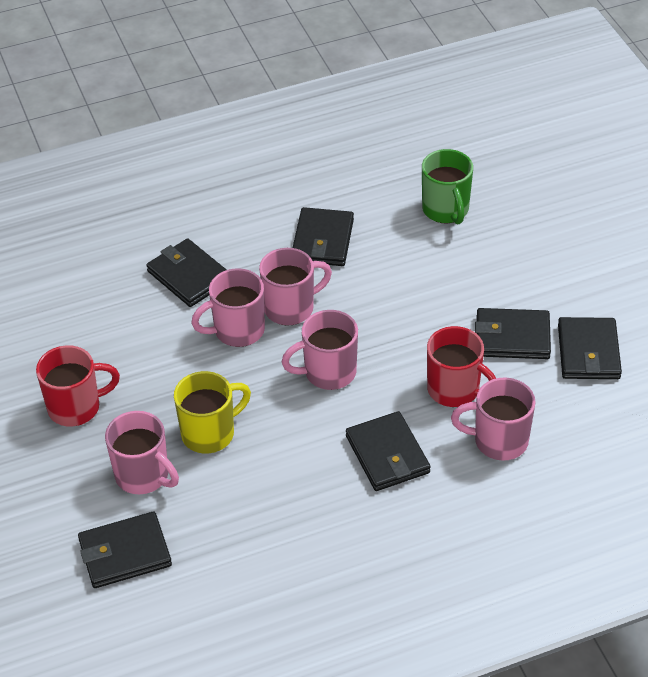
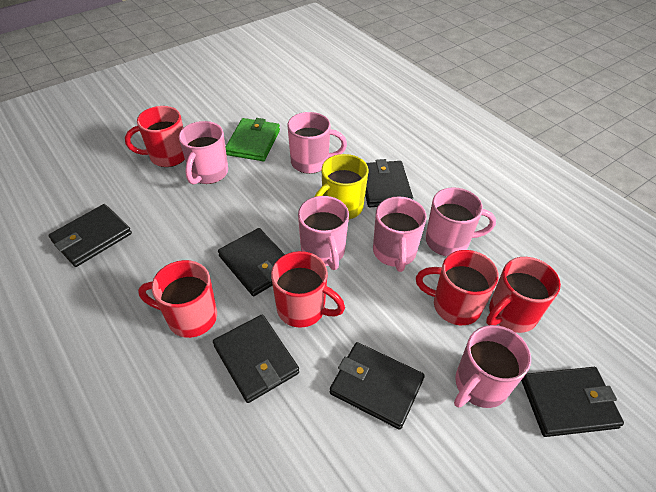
green mug: 1 -> 0
green wallet: 0 -> 1
pink mug: 5 -> 6
red mug: 2 -> 5

